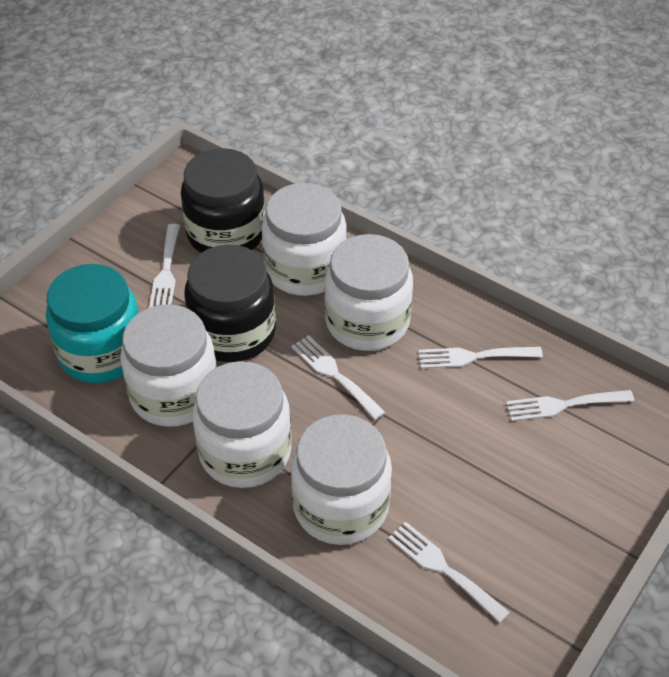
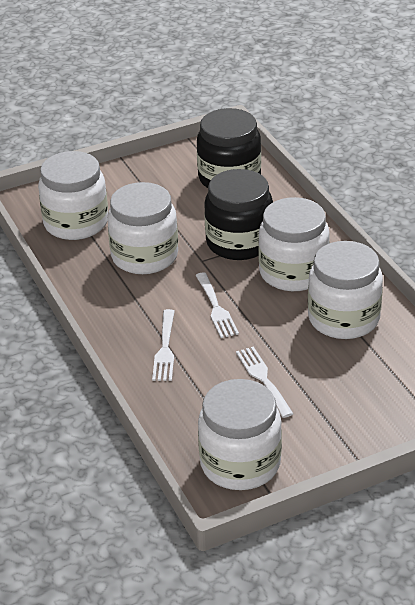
turquoise jar: 1 -> 0
white fork: 5 -> 3

